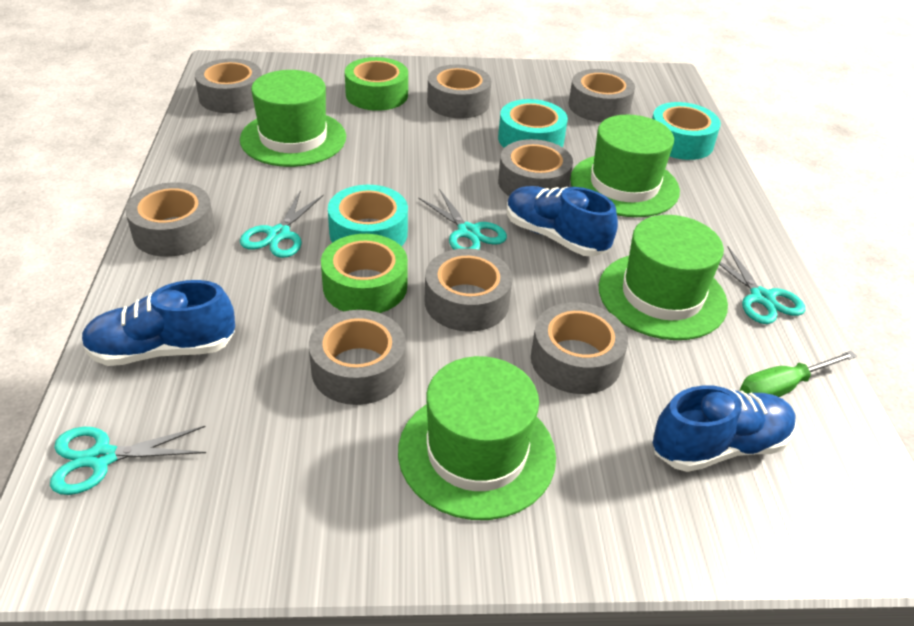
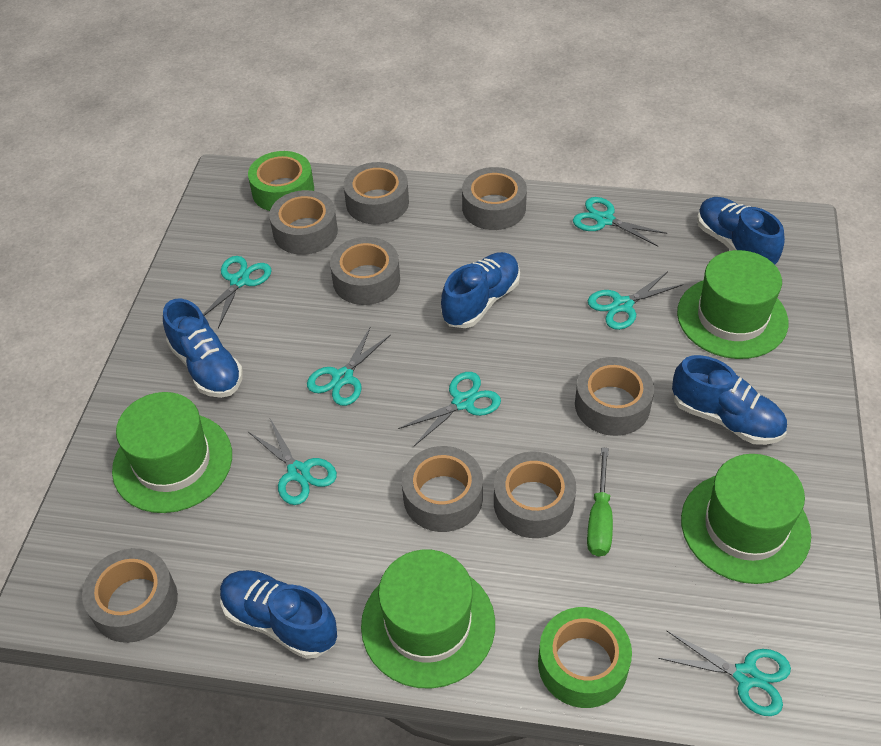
blue shoe: 3 -> 5
turquoise scissors: 4 -> 7
turquoise tape: 3 -> 0

